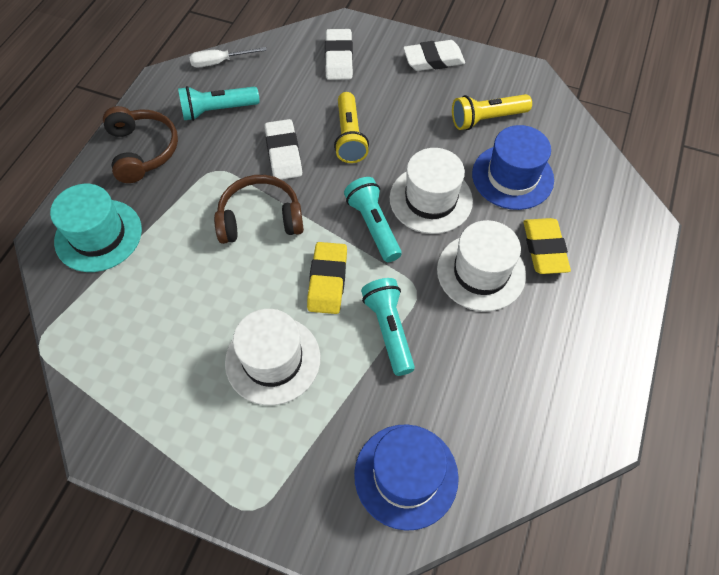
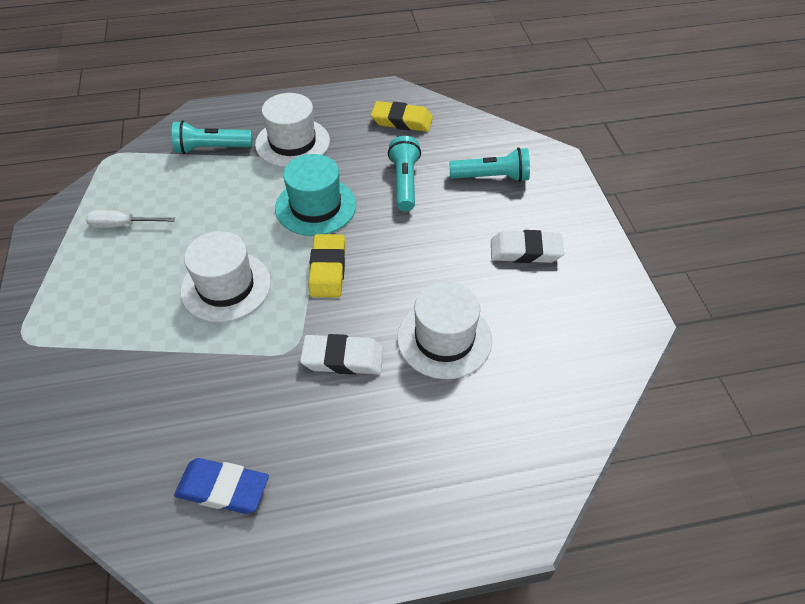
blue eraser: 0 -> 1
blue hat: 2 -> 0
brown headphones: 2 -> 0
white eraser: 3 -> 2
yellow flashlight: 2 -> 0

